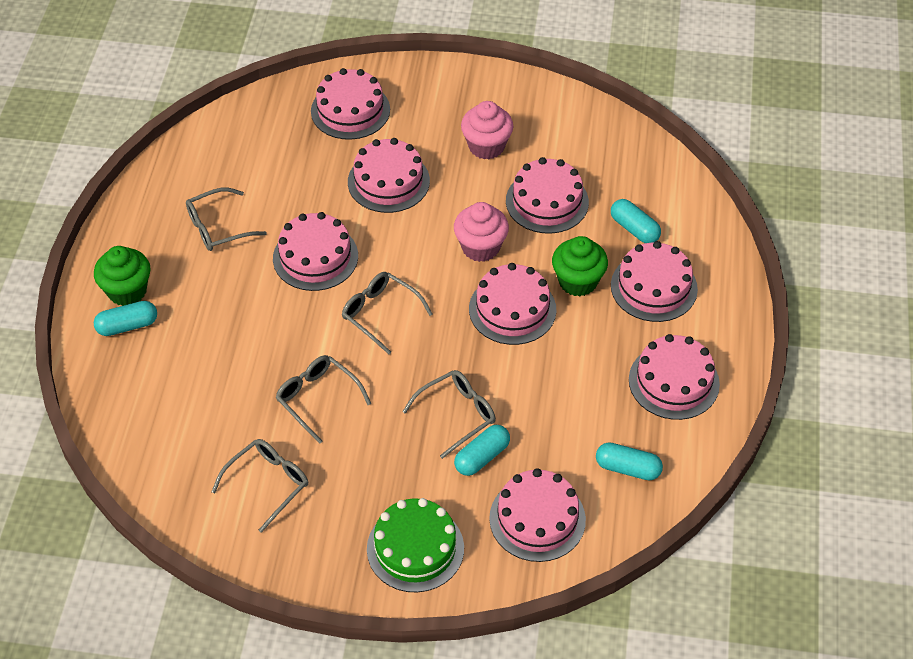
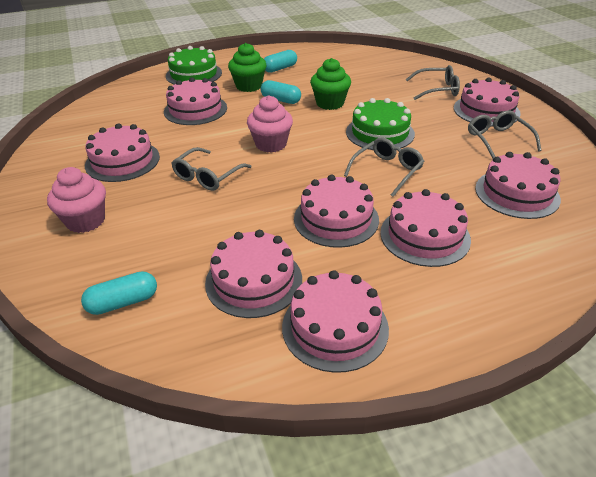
green cake: 1 -> 2
grey glasses: 5 -> 4
turquoise capsule: 4 -> 3

